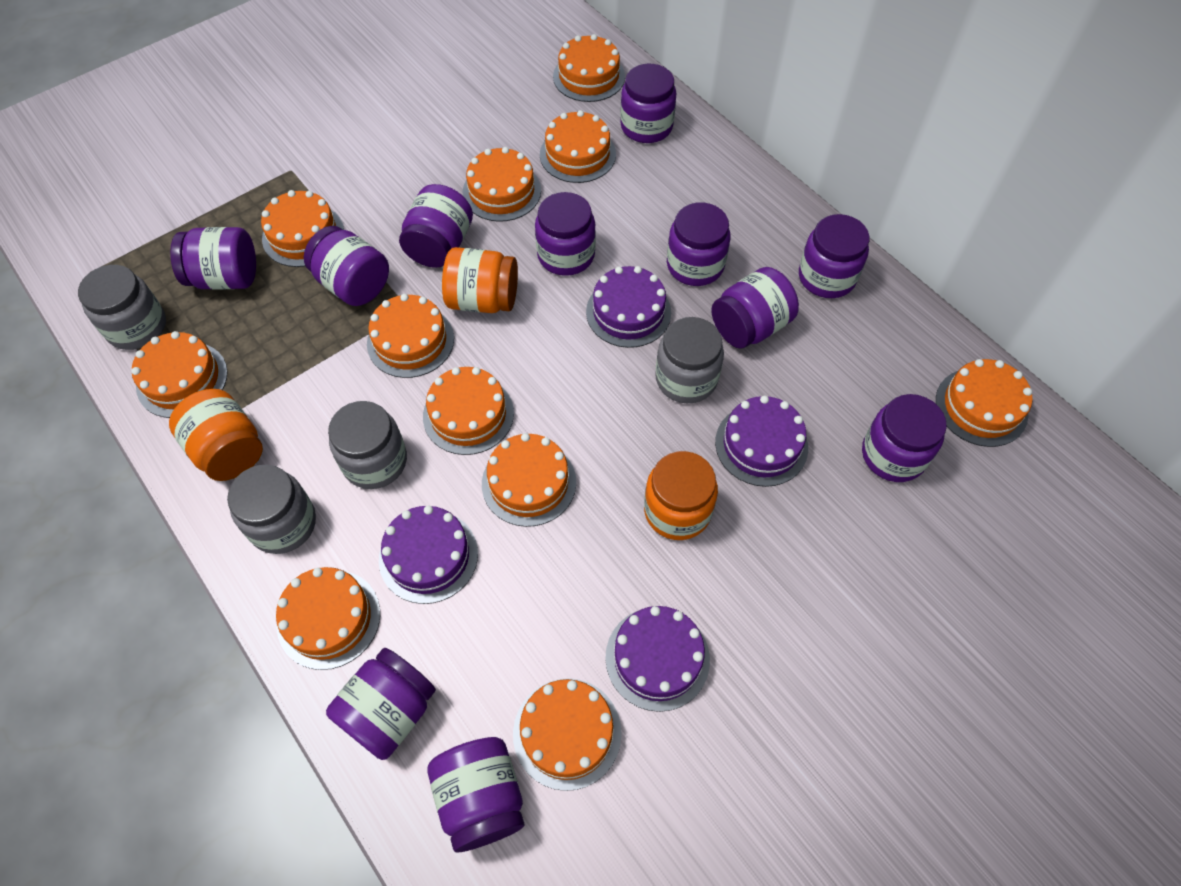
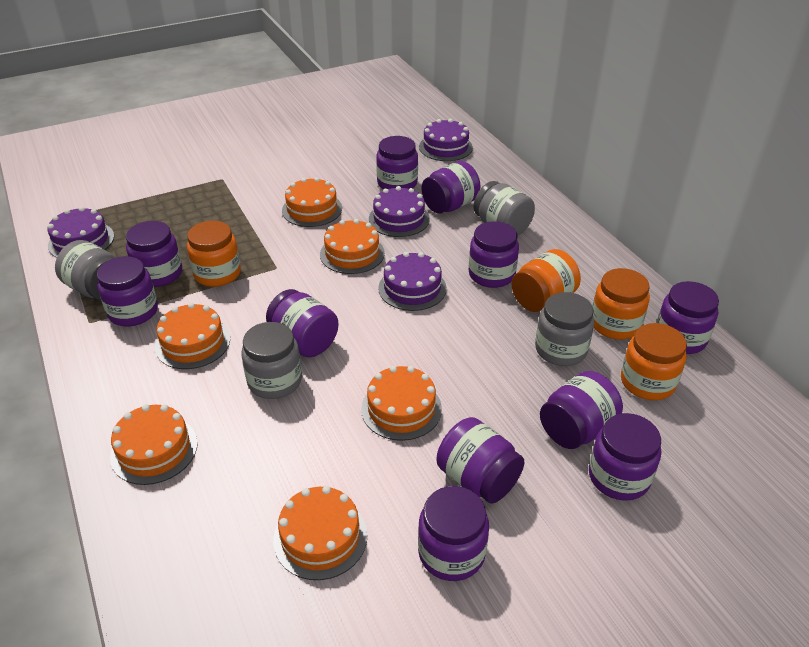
orange cake: 11 -> 6
orange jar: 3 -> 4

